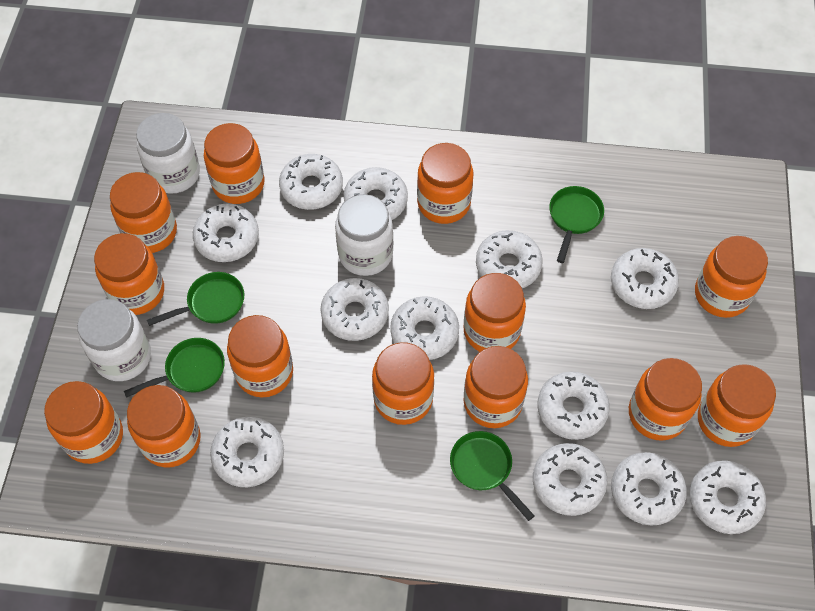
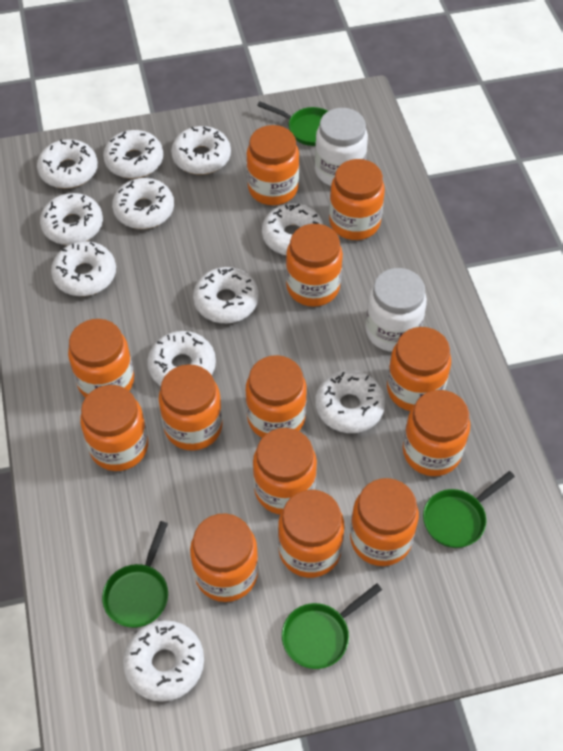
white donut: 12 -> 11
white jar: 3 -> 2

